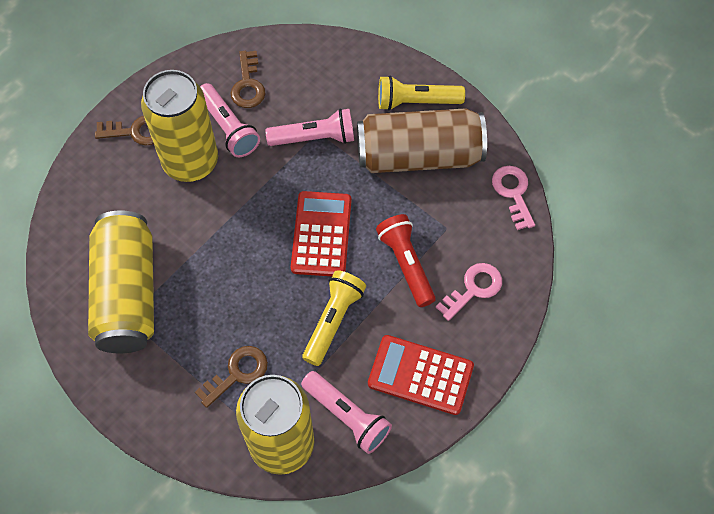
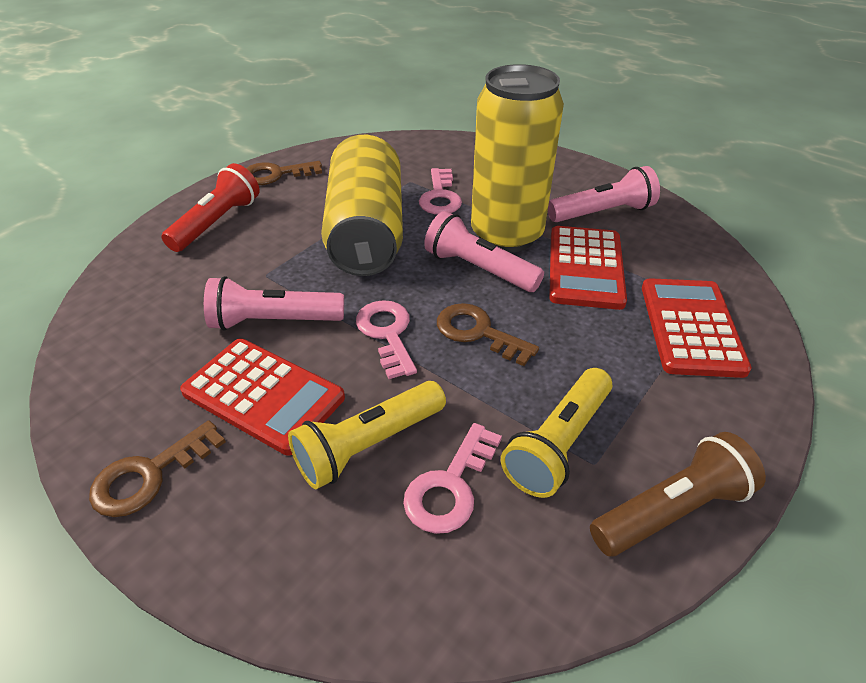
brown can: 1 -> 0
brown flashlight: 0 -> 1
pink key: 2 -> 3
red calculator: 2 -> 3
yellow can: 3 -> 2

